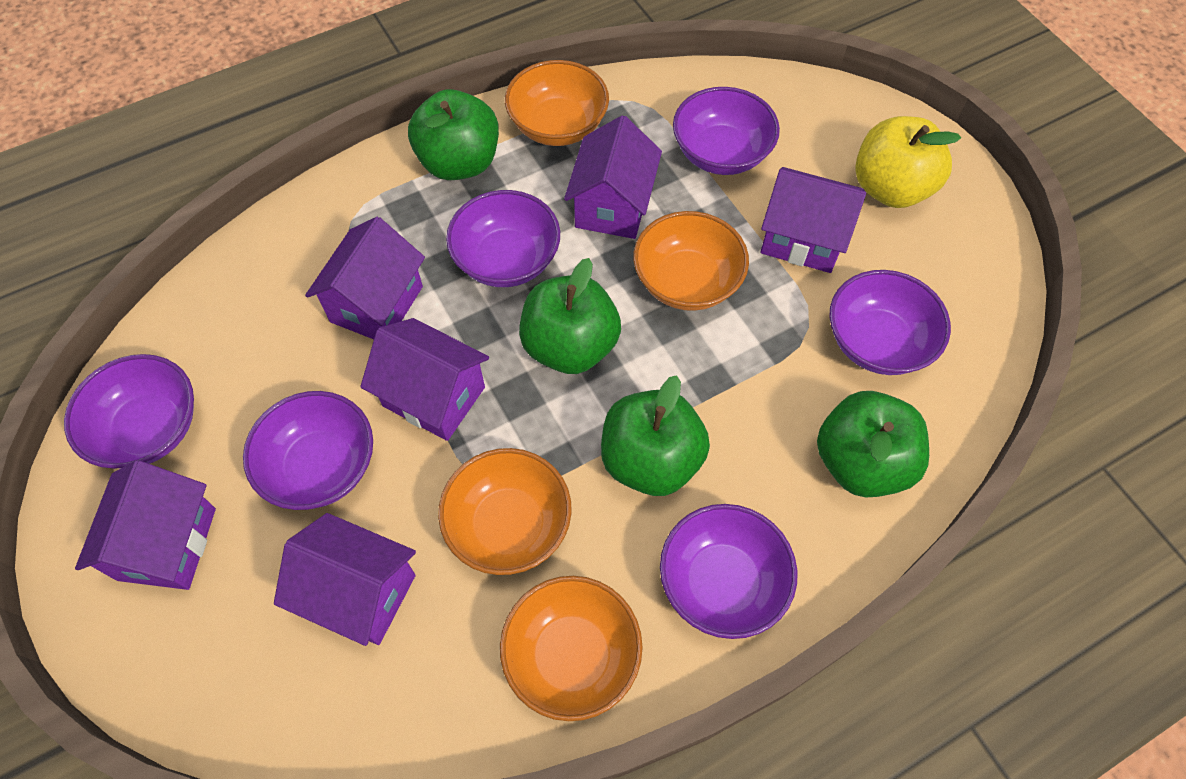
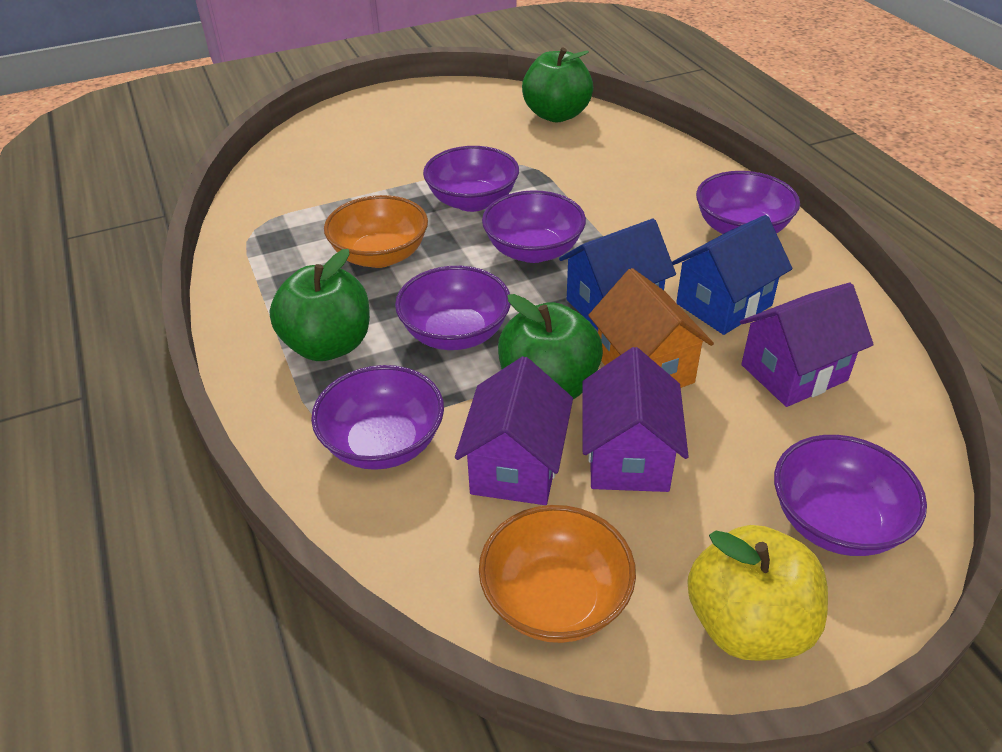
blue house: 0 -> 2
green apple: 4 -> 3
orange bowl: 4 -> 2
orange house: 0 -> 1
purple house: 6 -> 3

